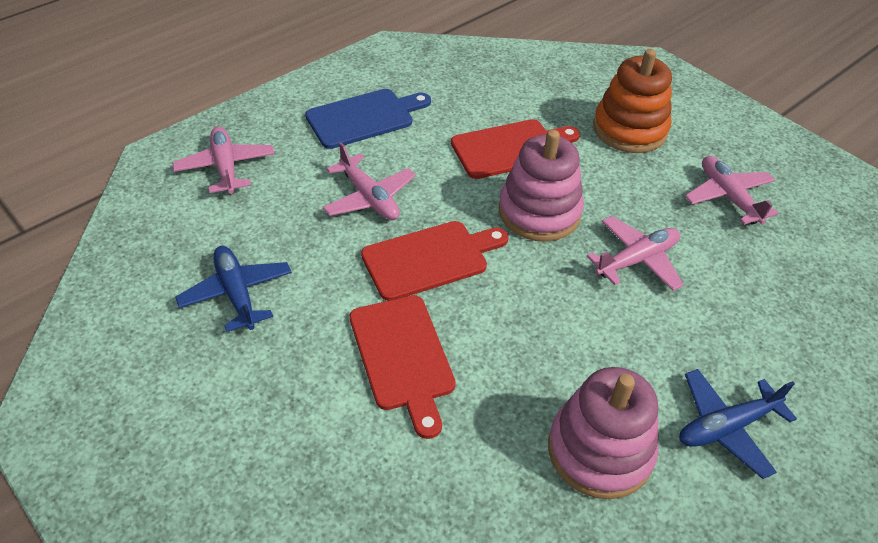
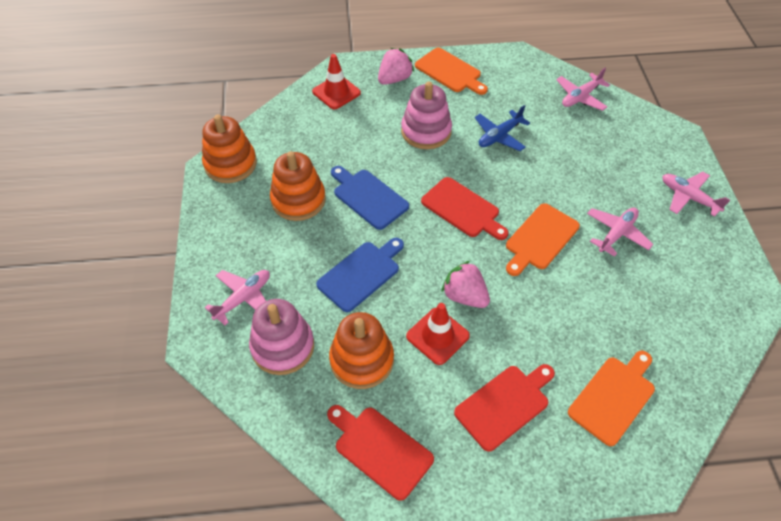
blue cutting board: 1 -> 2
blue plane: 2 -> 1
orange cutting board: 0 -> 3
orange stacking toy: 1 -> 3
pink strawberry: 0 -> 2
red traffic cone: 0 -> 2

